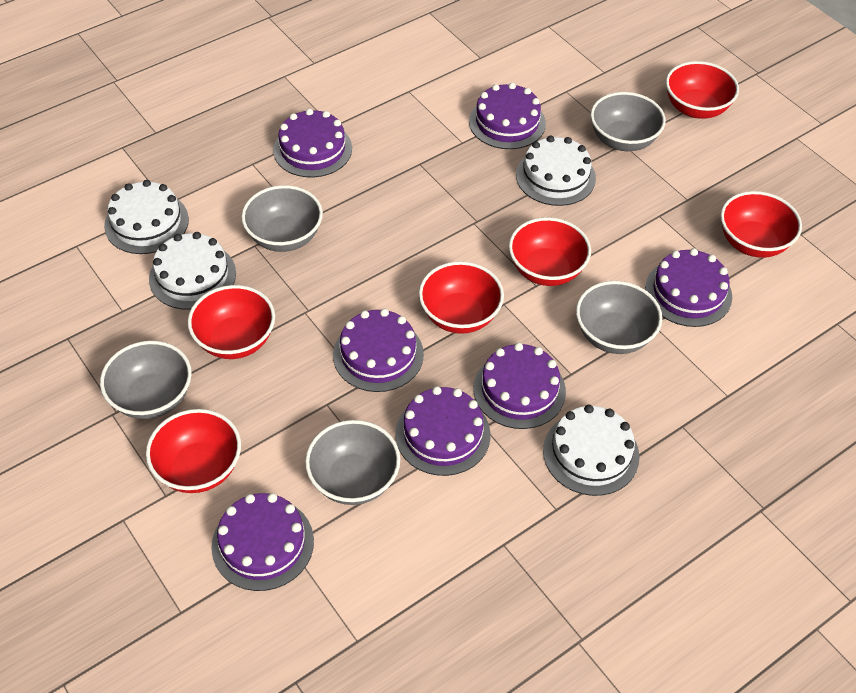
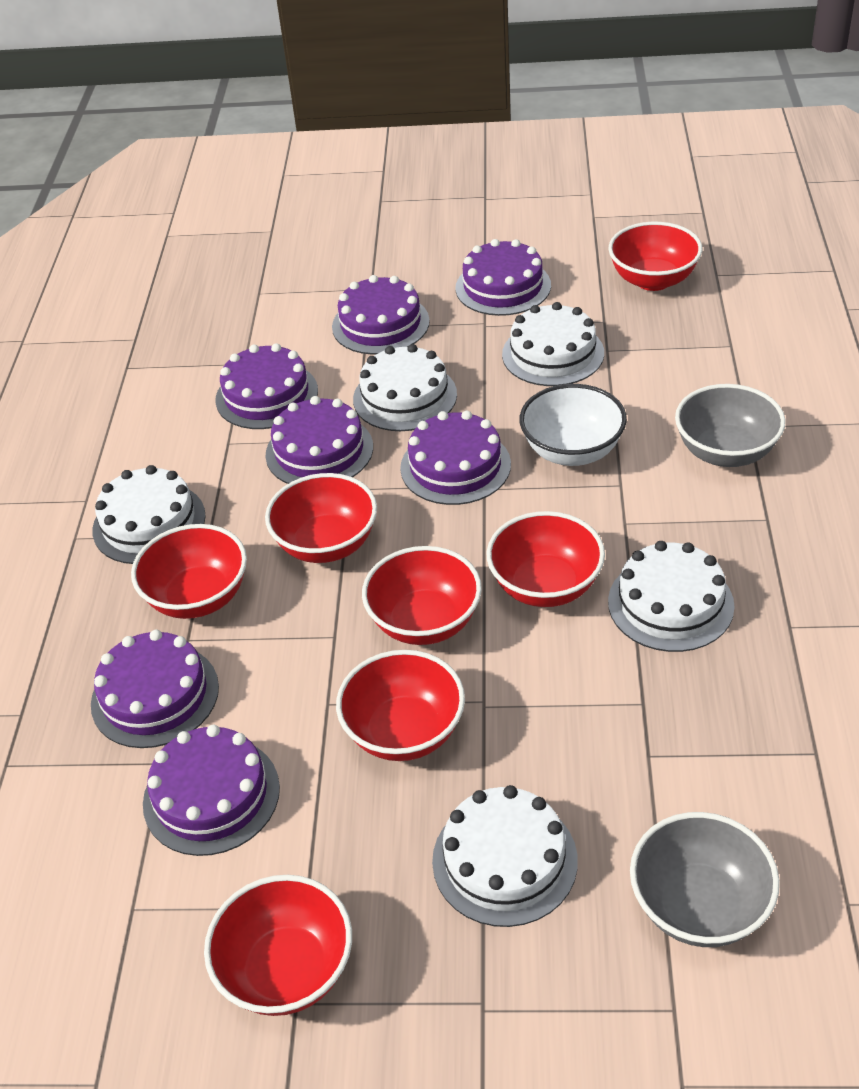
grey bowl: 5 -> 2
red bowl: 6 -> 7
white bowl: 0 -> 1
white cake: 4 -> 5

